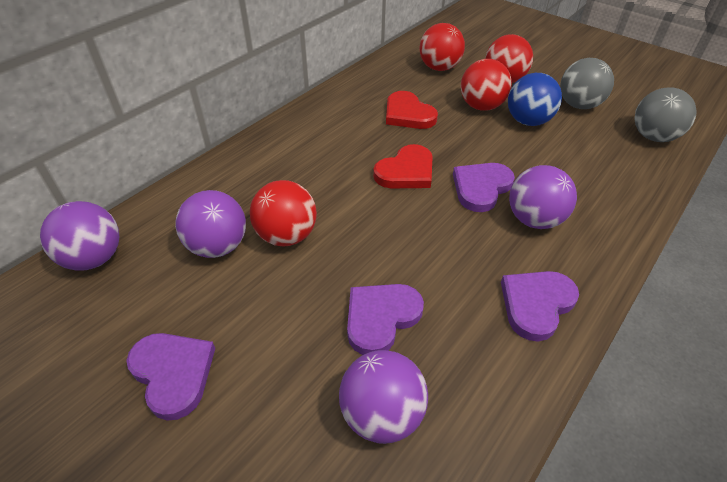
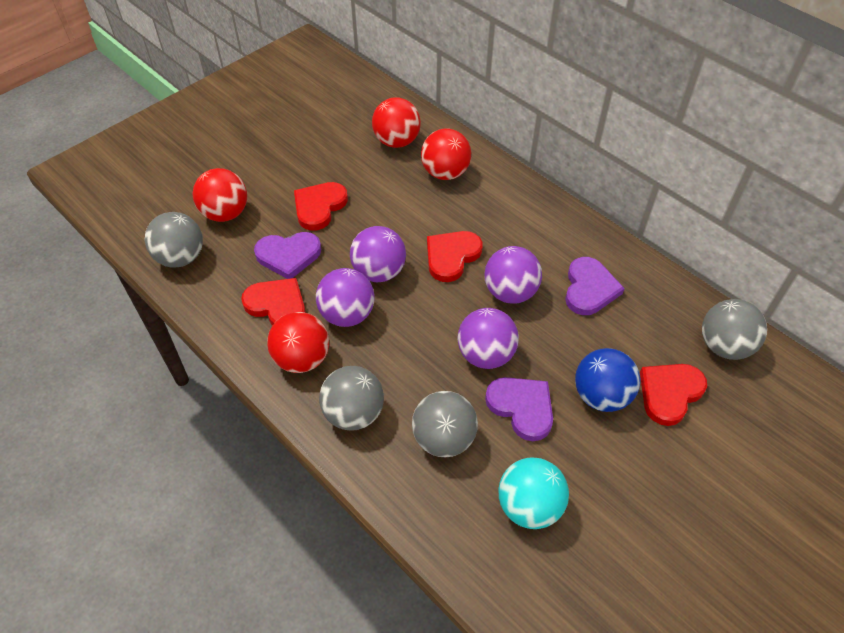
grey ball: 2 -> 4
purple heart: 4 -> 3
red heart: 2 -> 4
turquoise ball: 0 -> 1

